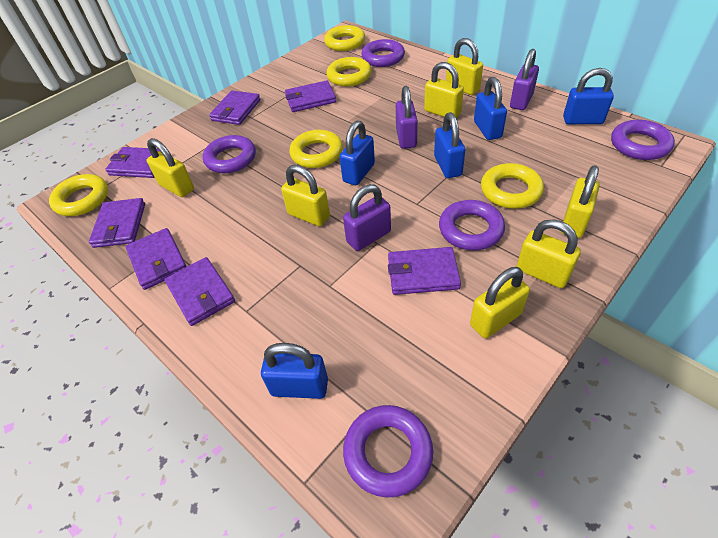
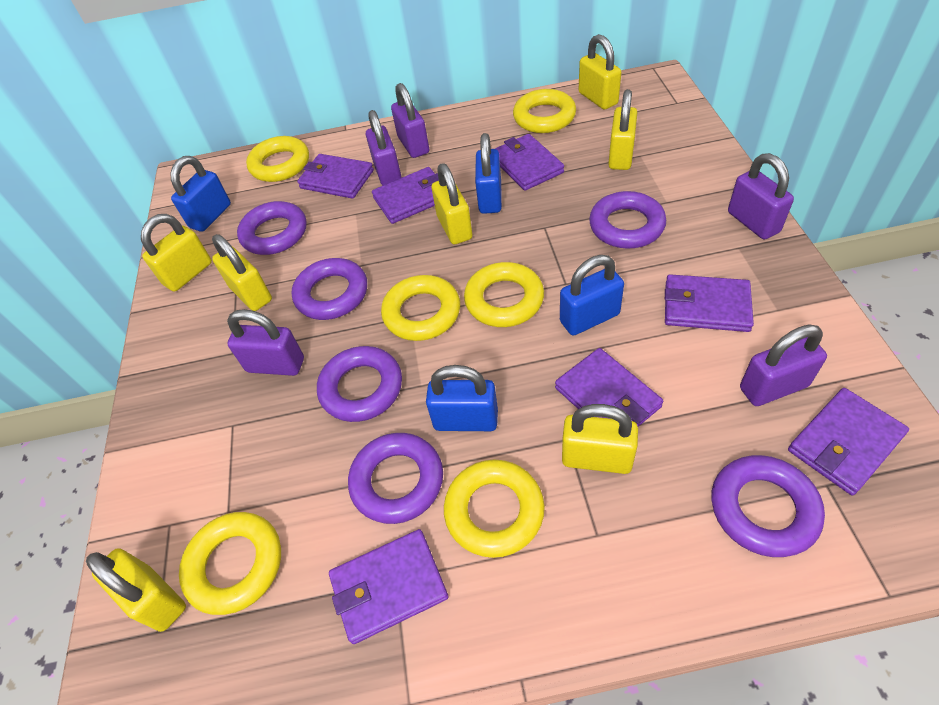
blue padlock: 5 -> 4
purple padlock: 3 -> 5
purple ring: 5 -> 6
yellow ring: 5 -> 6

